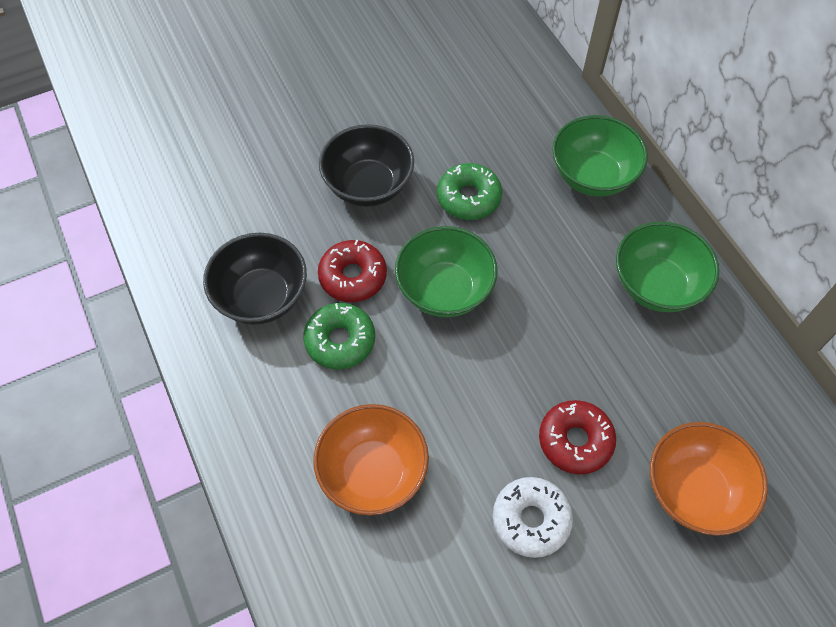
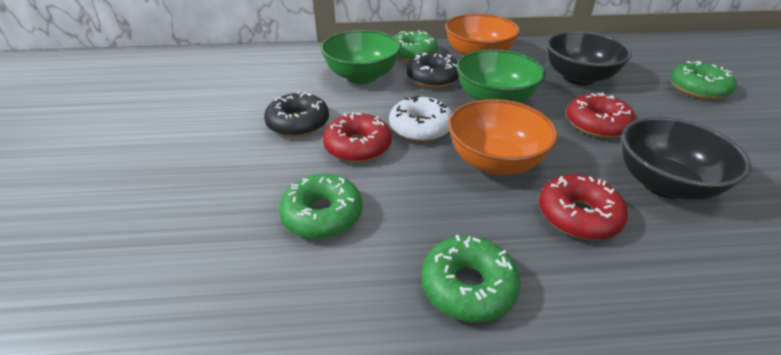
black donut: 0 -> 2
green bowl: 3 -> 2
green donut: 2 -> 4
red donut: 2 -> 3

